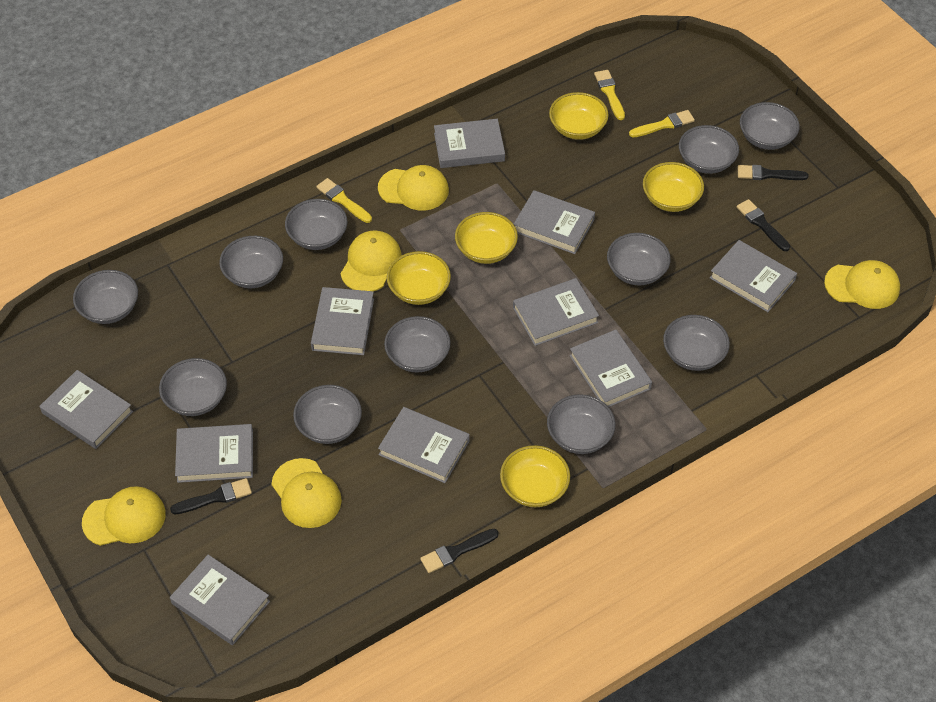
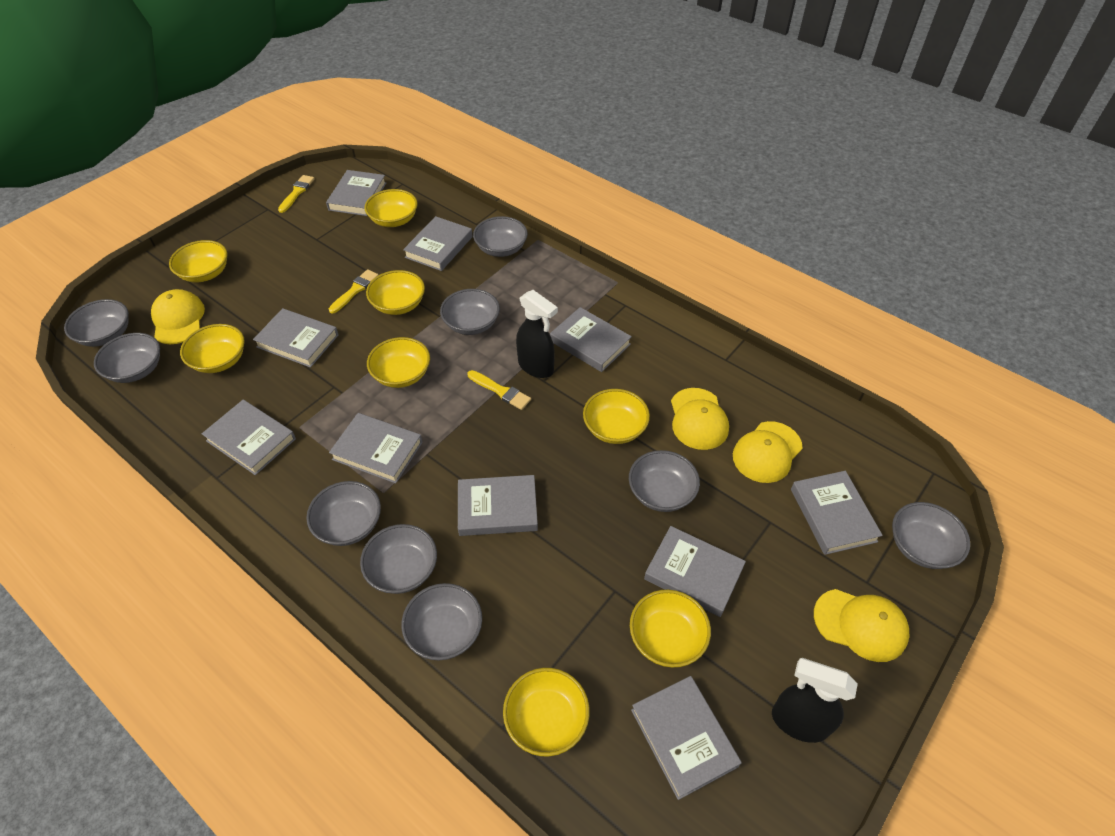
black brush: 4 -> 0
black spray bottle: 0 -> 2
grey bowl: 11 -> 9
yellow bowl: 5 -> 8
yellow cap: 5 -> 4

